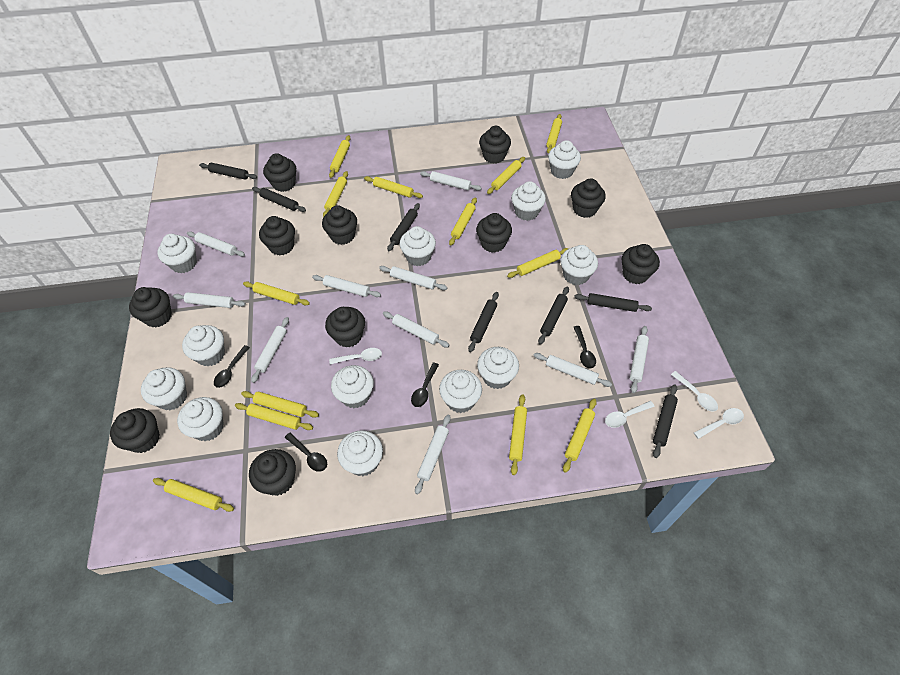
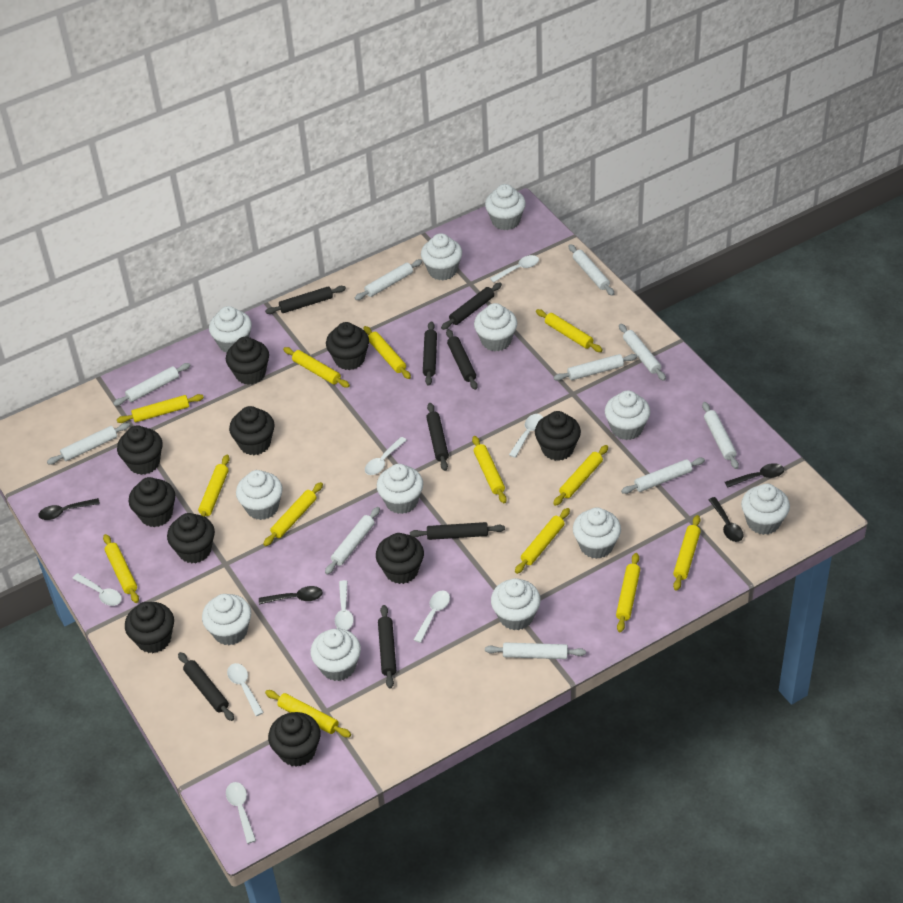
black cupcake: 11 -> 10
black rolling pin: 7 -> 8
white spoon: 4 -> 8

